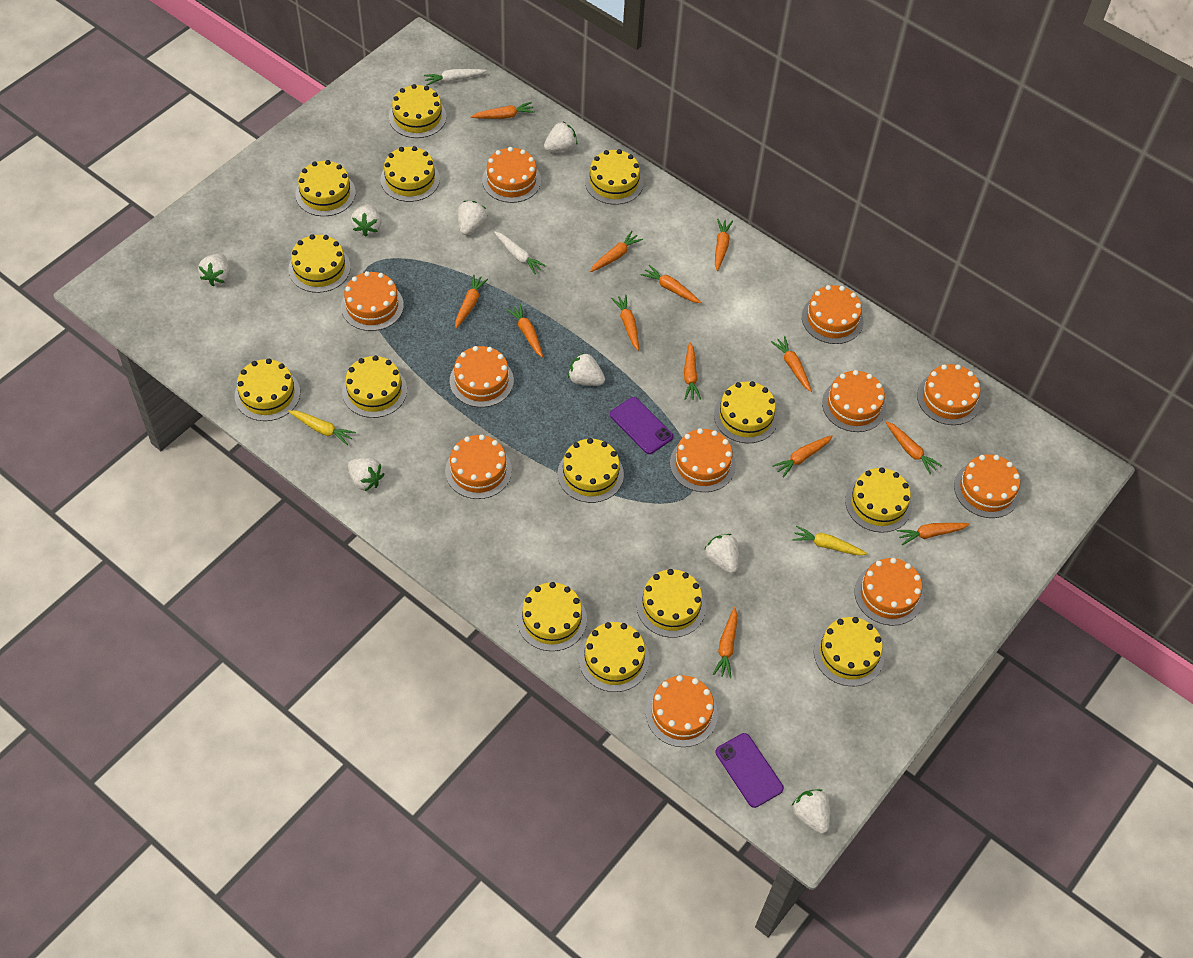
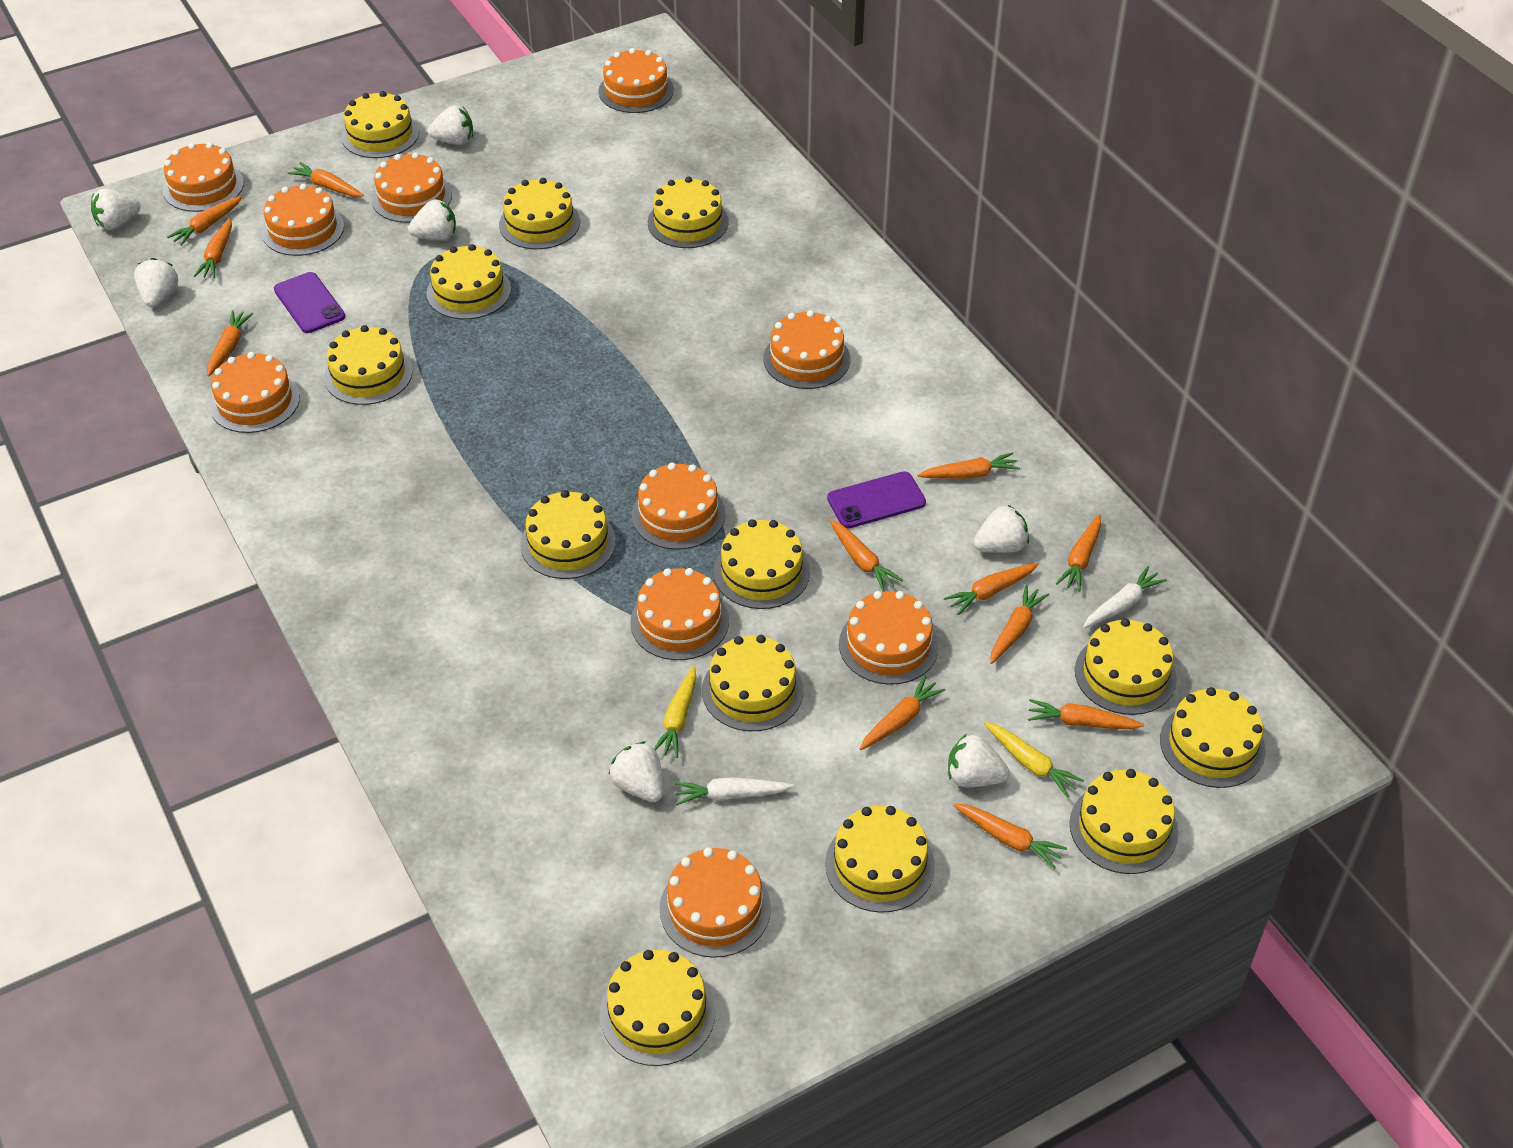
orange cake: 11 -> 10
orange carrot: 13 -> 12
white strawberry: 8 -> 7
yellow cake: 14 -> 13

